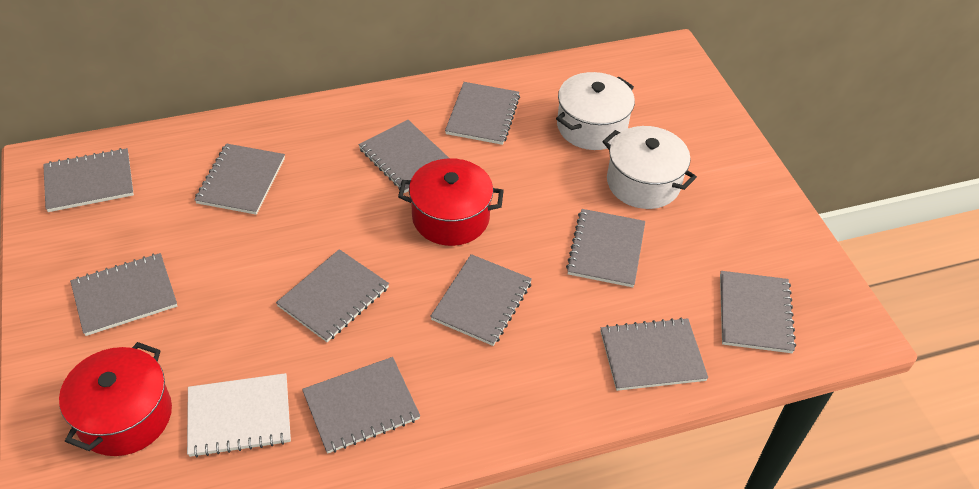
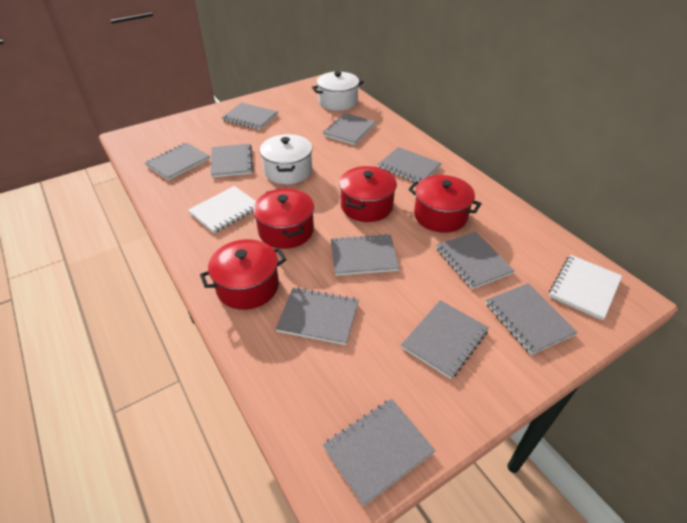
red pot: 2 -> 4
white notebook: 1 -> 2

